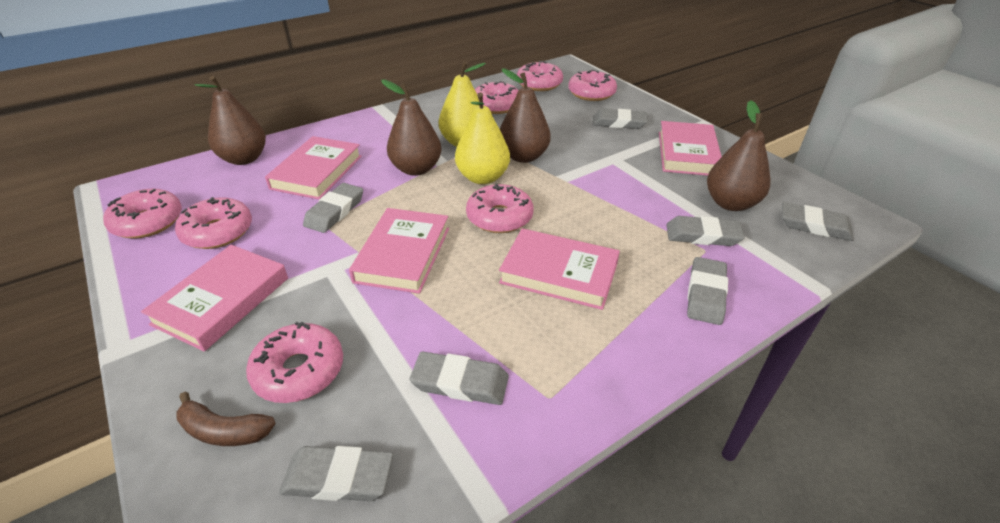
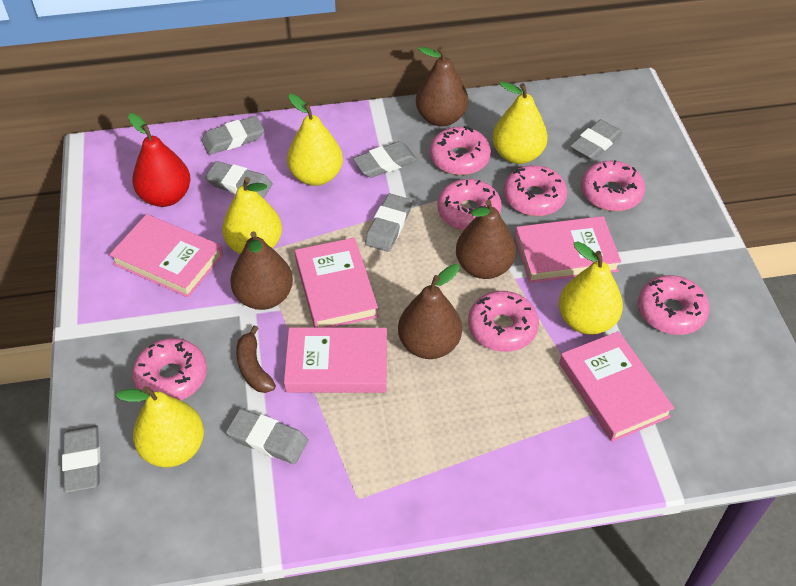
red pear: 0 -> 1
yellow pear: 2 -> 5

